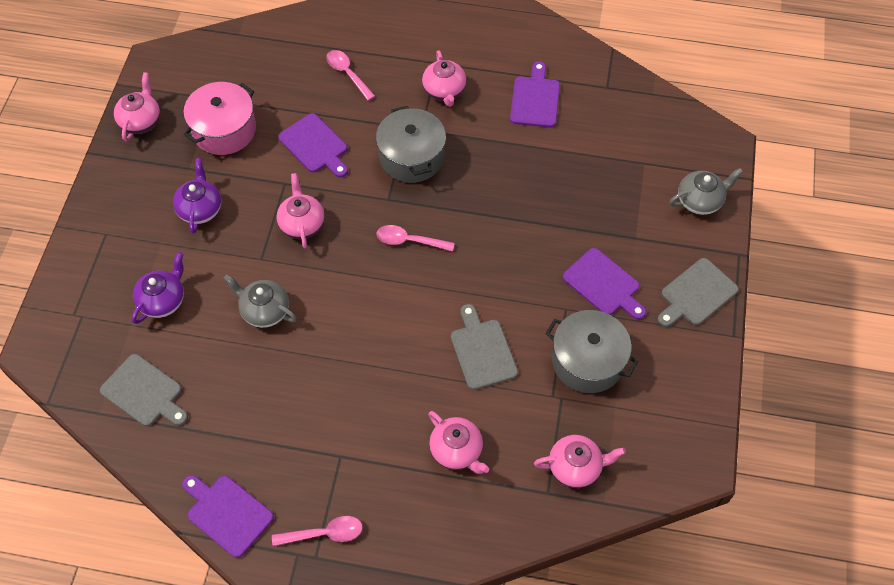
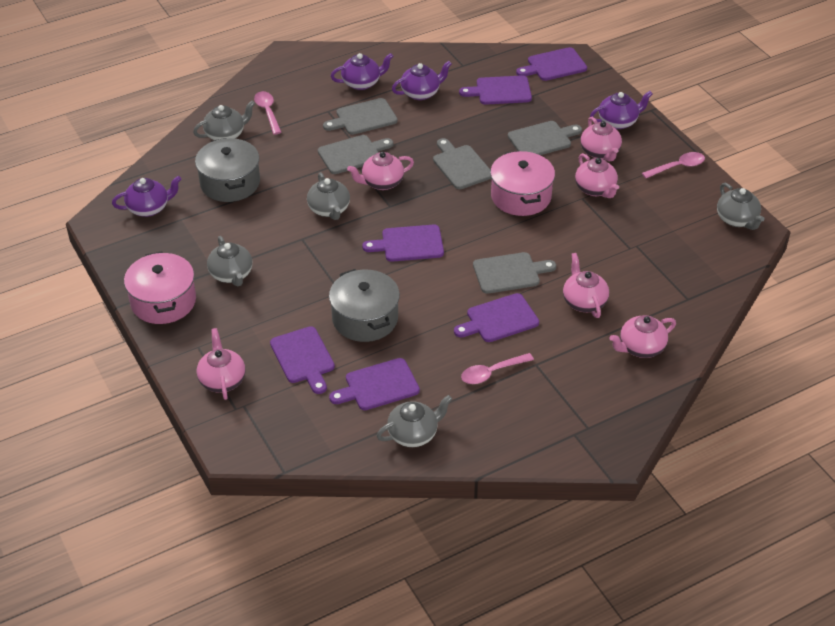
grey cutting board: 3 -> 5
grey teapot: 2 -> 5
pink pot: 1 -> 2
pink teapot: 5 -> 6
purple cutting board: 4 -> 6
purple teapot: 2 -> 4

